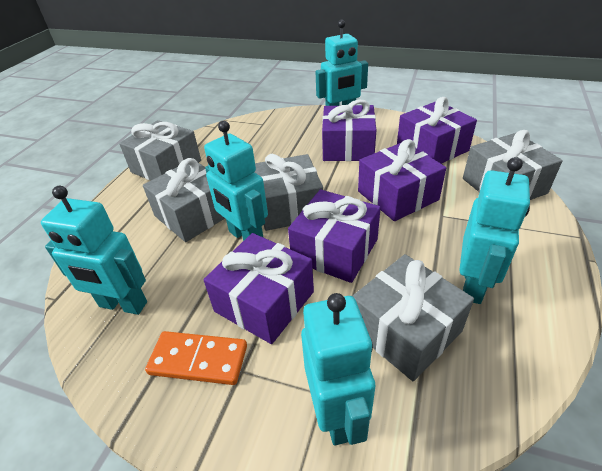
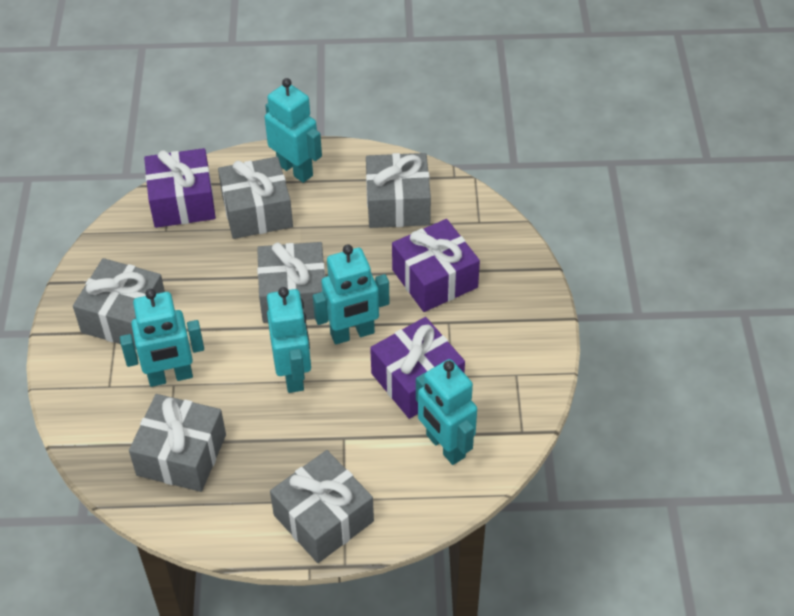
grey gift: 5 -> 6
orange domino: 1 -> 0
purple gift: 5 -> 3

